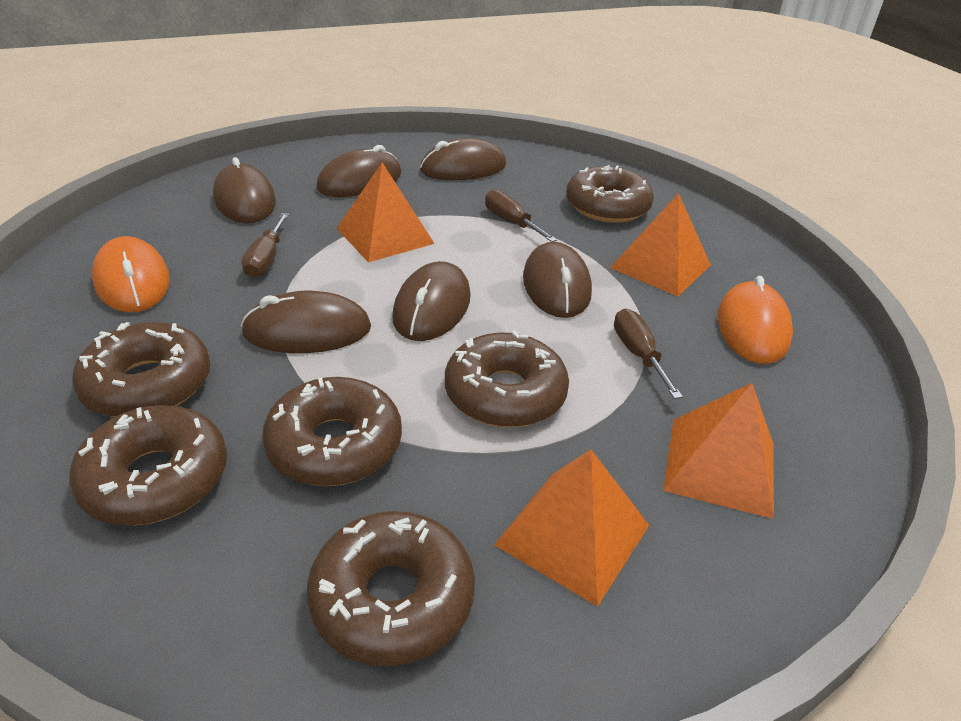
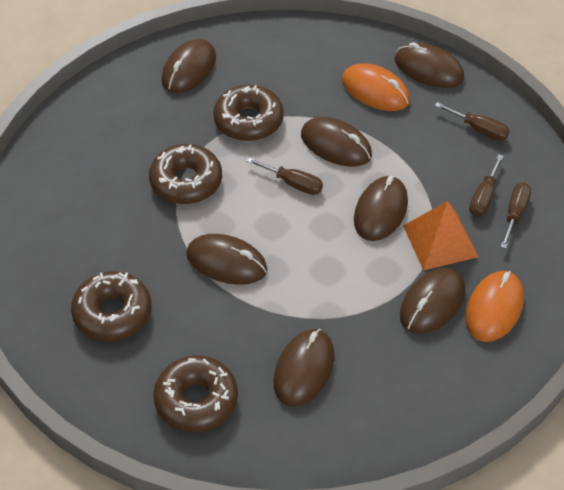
brown donut: 6 -> 4
brown mouse: 6 -> 7
brown screwdriver: 3 -> 4
orange pyramid: 4 -> 1

